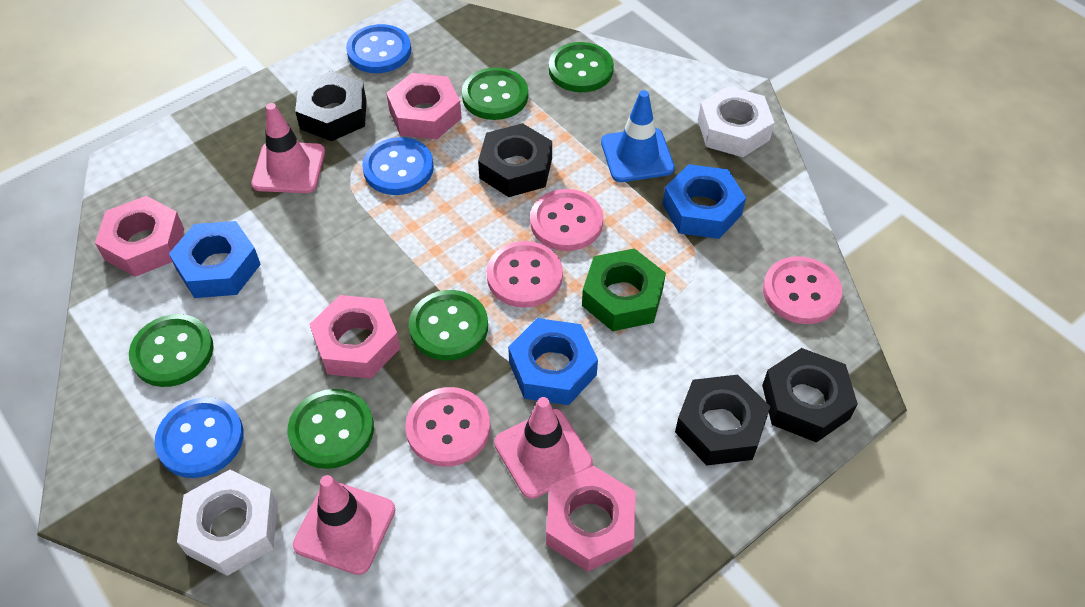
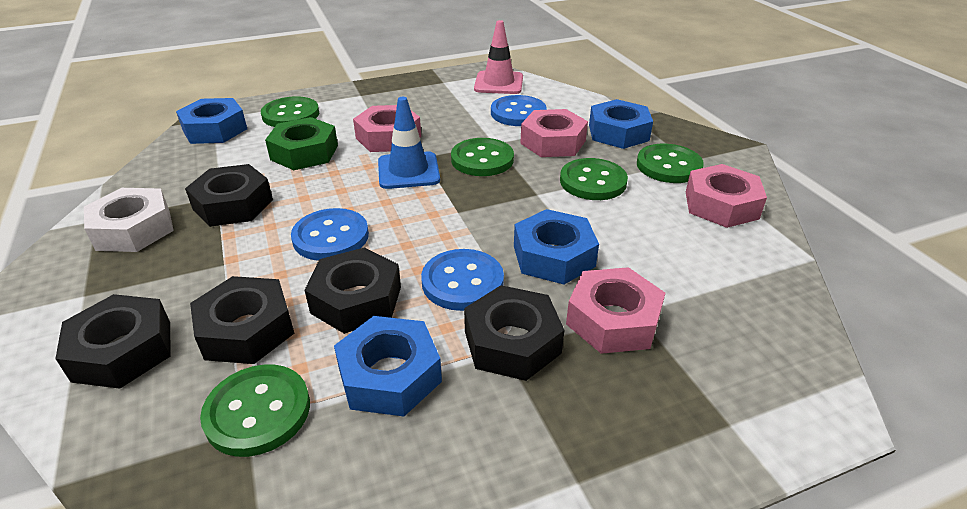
black nut: 4 -> 5
blue nut: 3 -> 4
pink button: 4 -> 0
pink traffic cone: 3 -> 1
white nut: 2 -> 1

